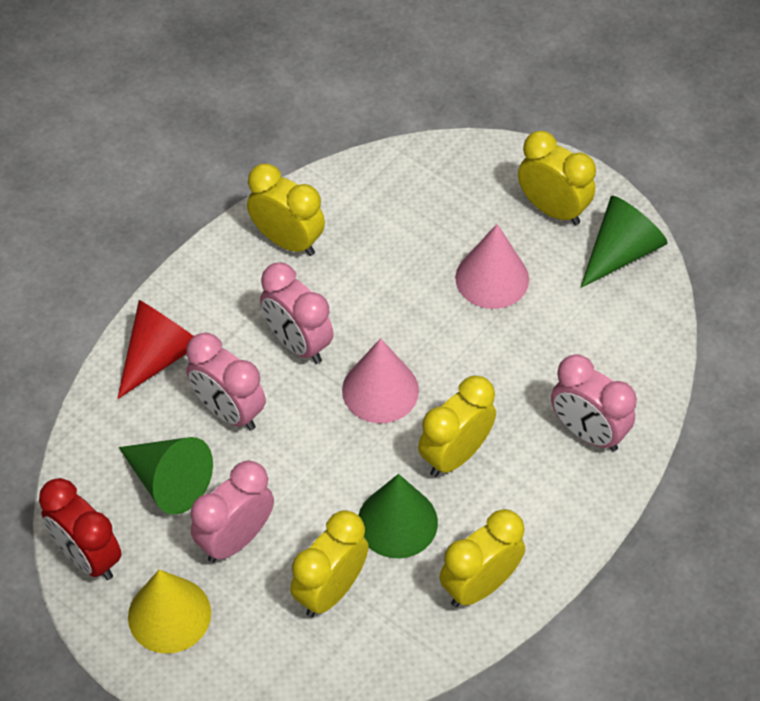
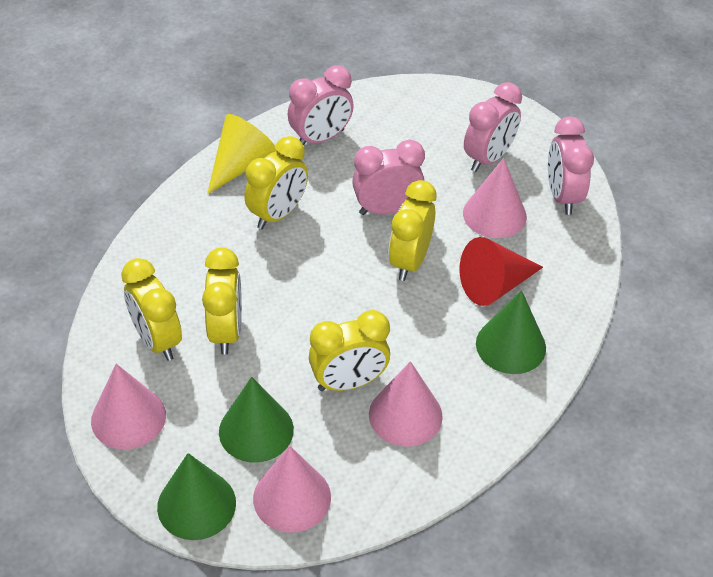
pink cone: 2 -> 4
red clock: 1 -> 0

